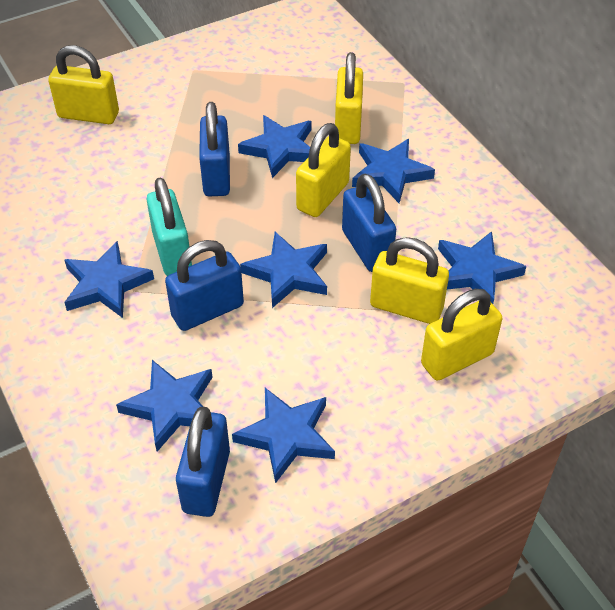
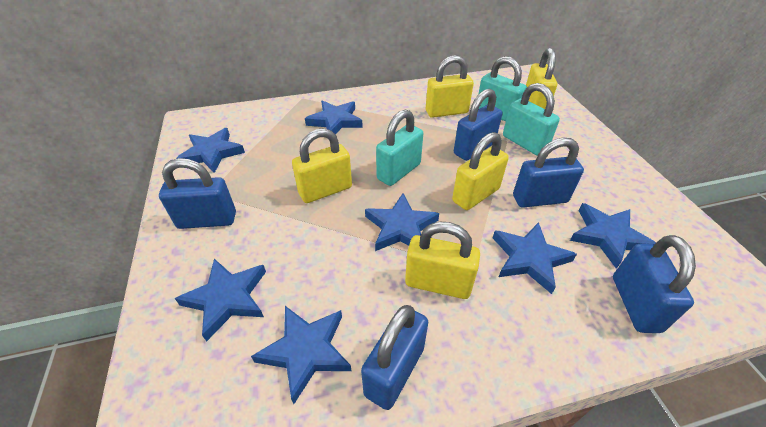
blue padlock: 4 -> 5
turquoise padlock: 1 -> 3

